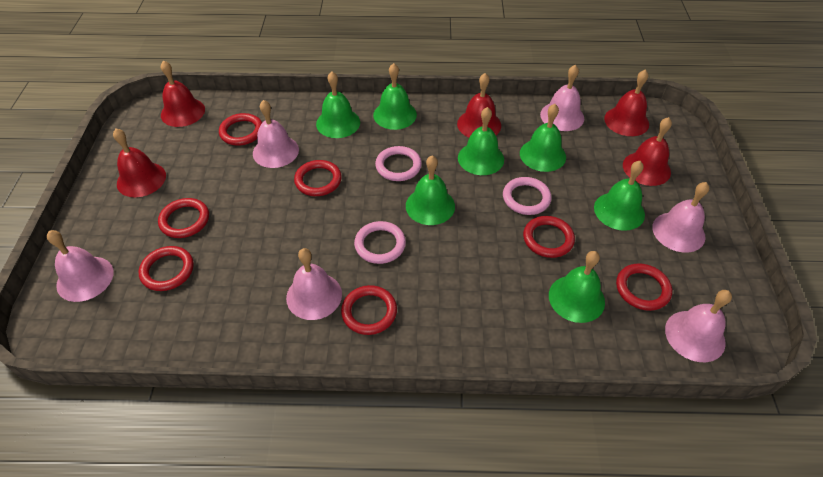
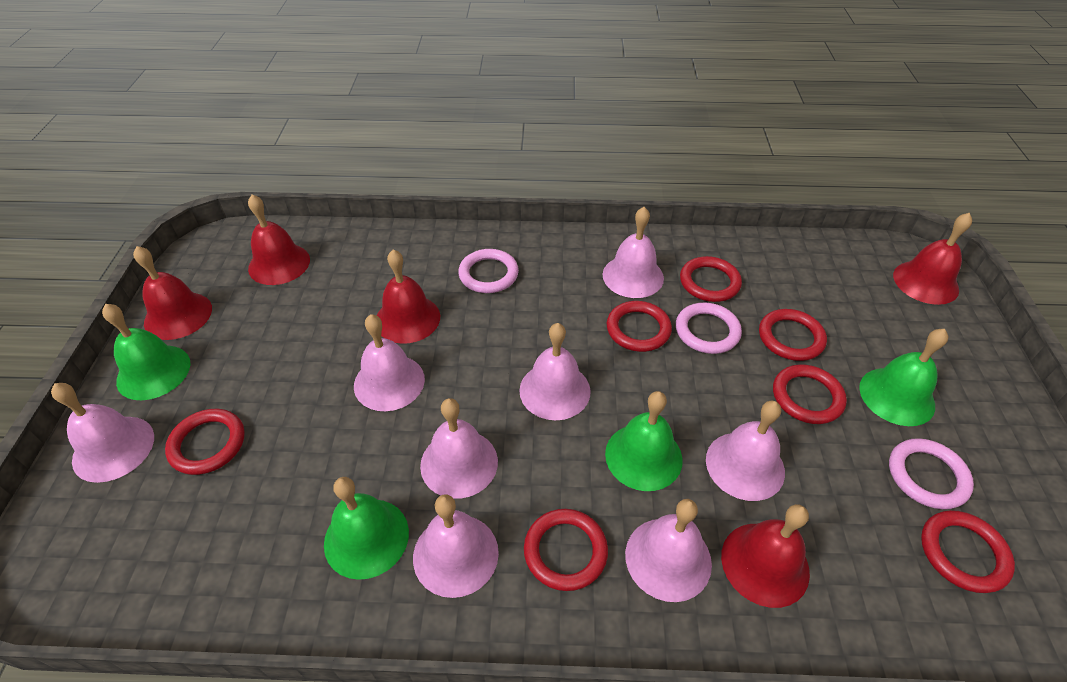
green bell: 7 -> 4
pink bell: 6 -> 8

